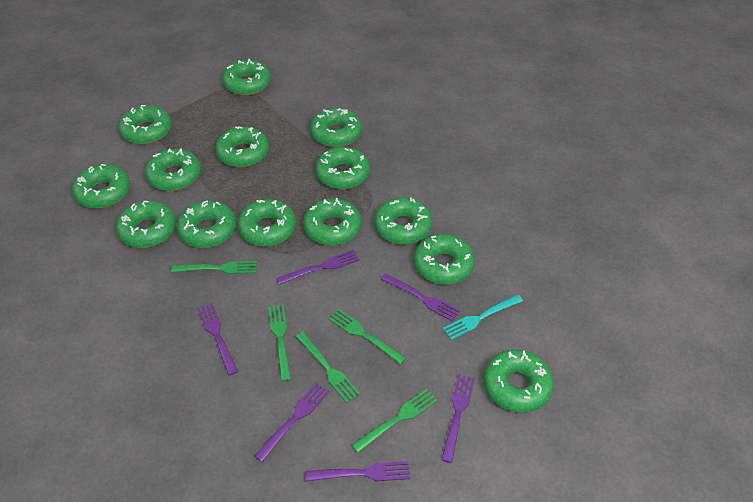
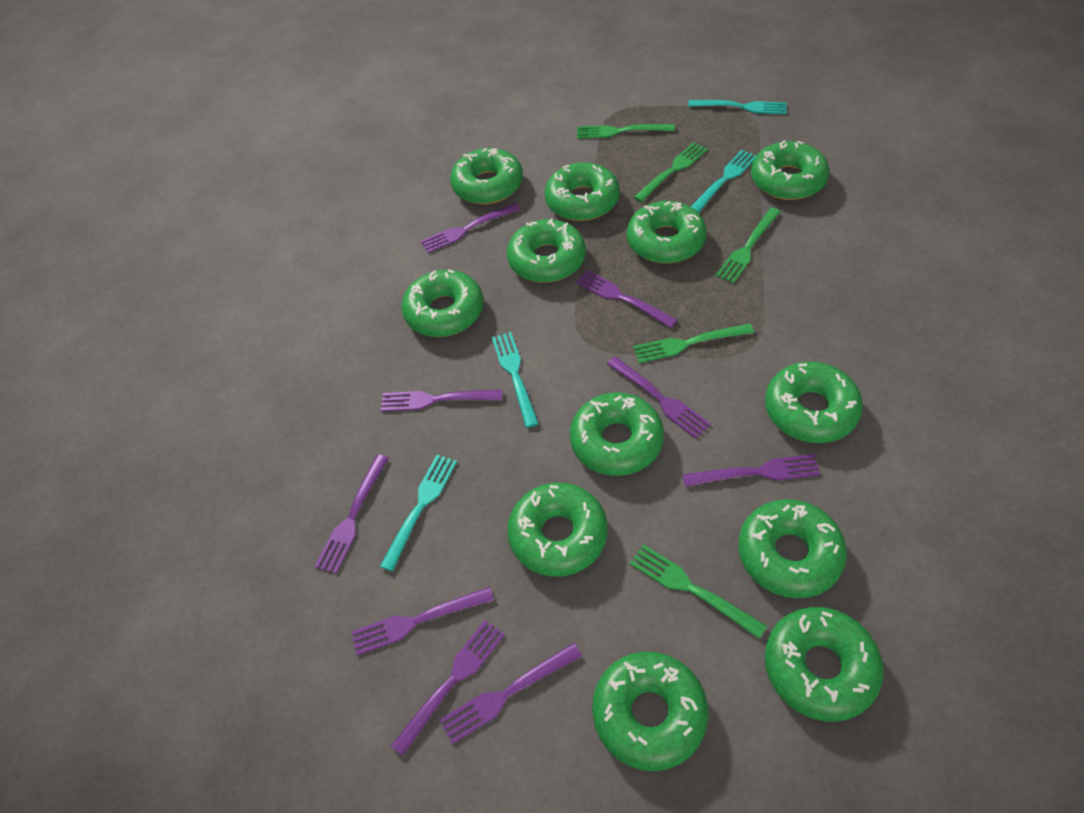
green donut: 14 -> 12
purple fork: 6 -> 9
turquoise fork: 1 -> 4

